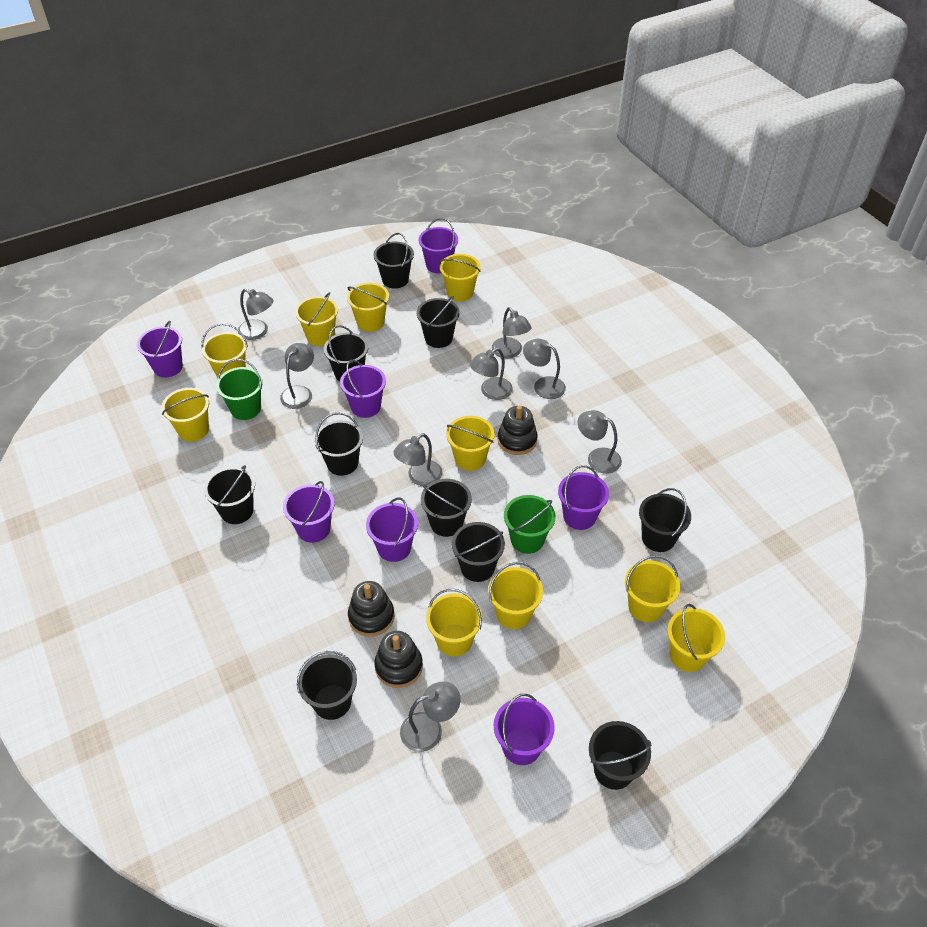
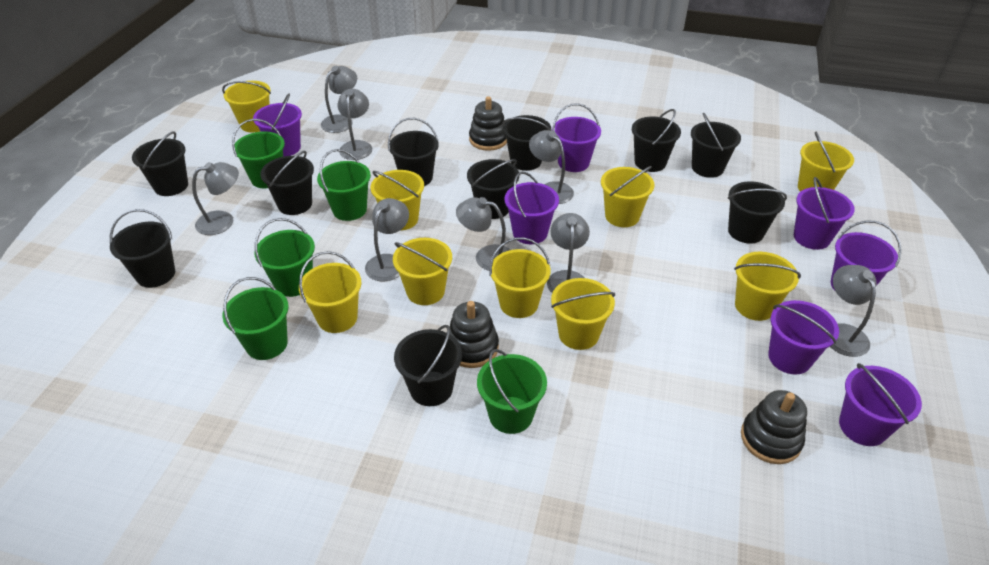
green bucket: 2 -> 5
yellow bucket: 10 -> 9

